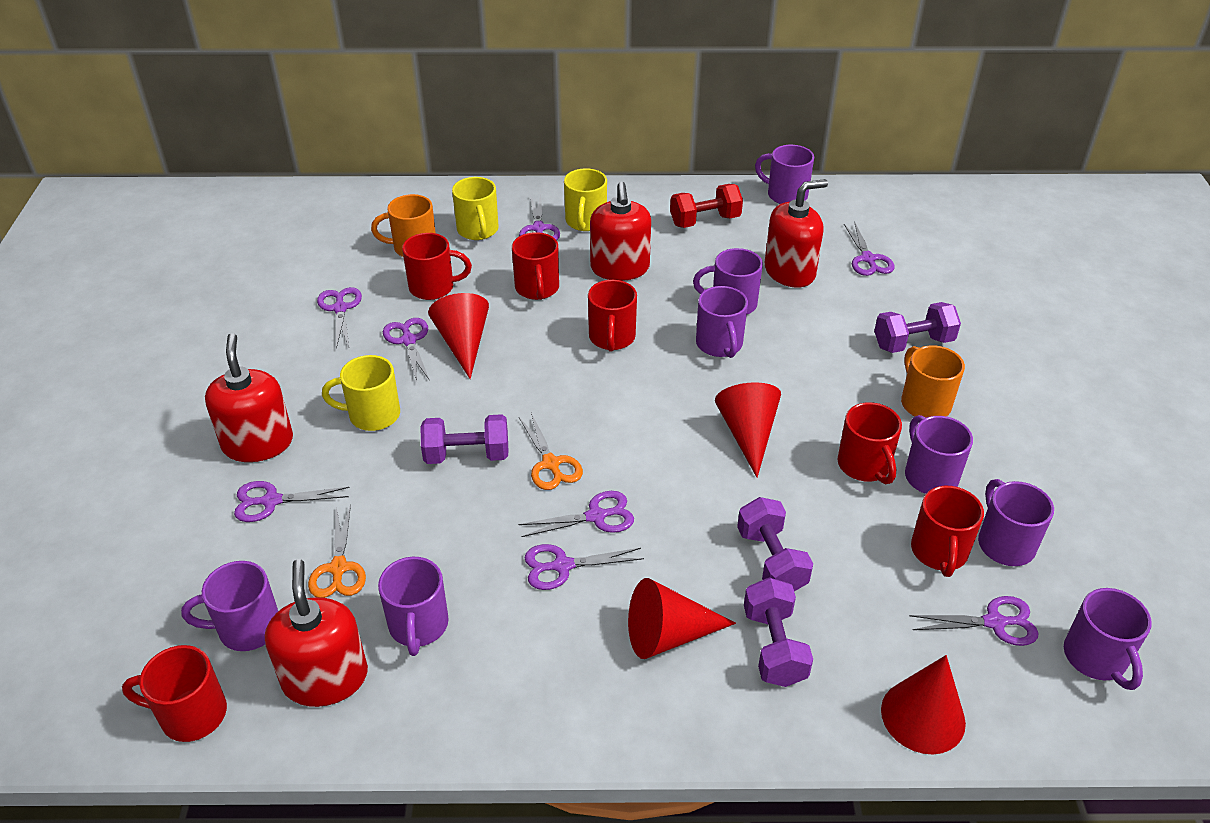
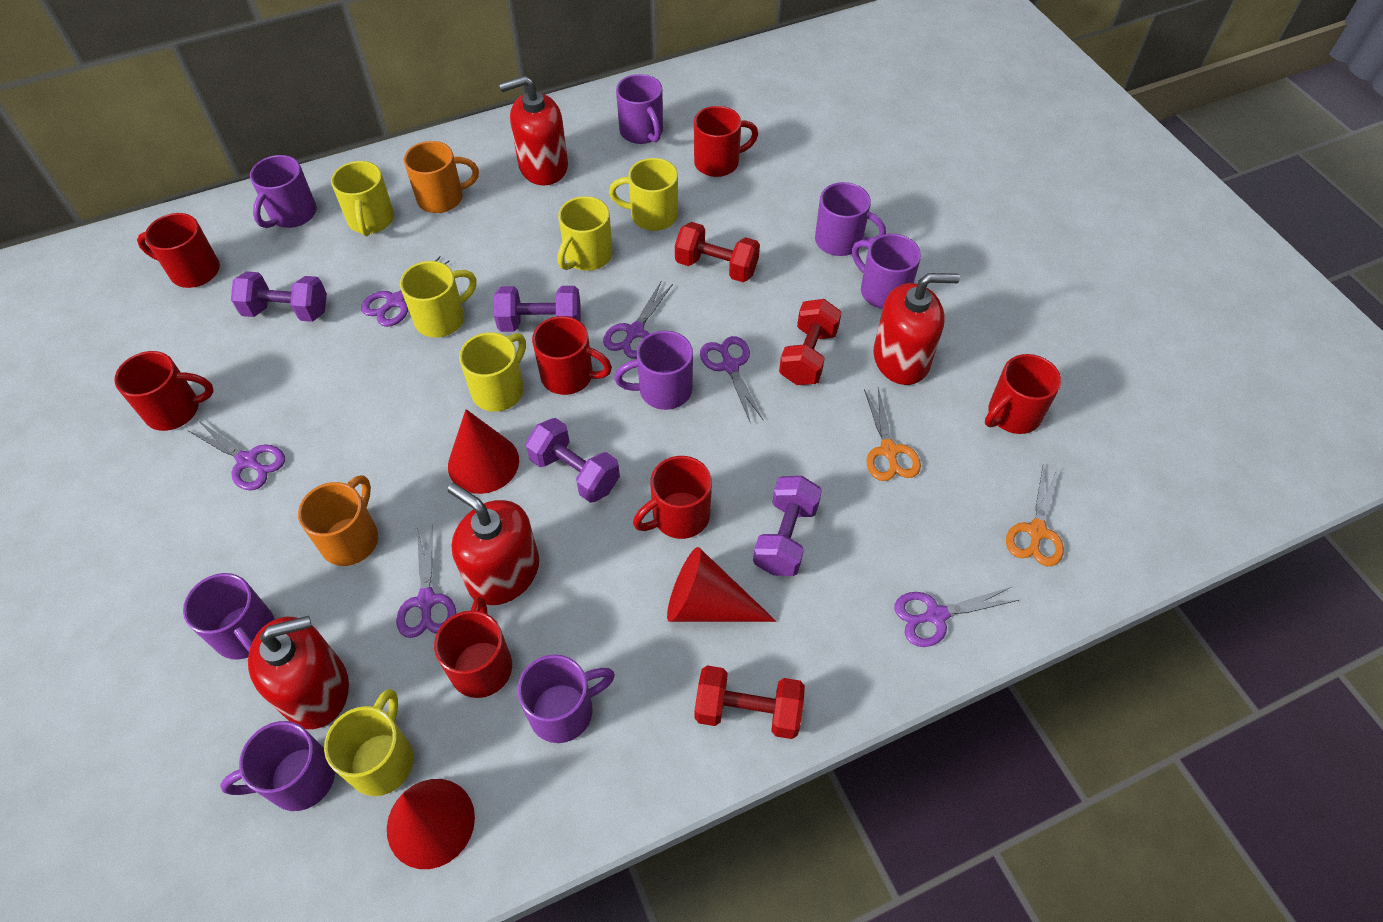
purple scissors: 8 -> 6
red cone: 4 -> 3
red dumbbell: 1 -> 3
red mug: 6 -> 7
yellow mug: 3 -> 6

